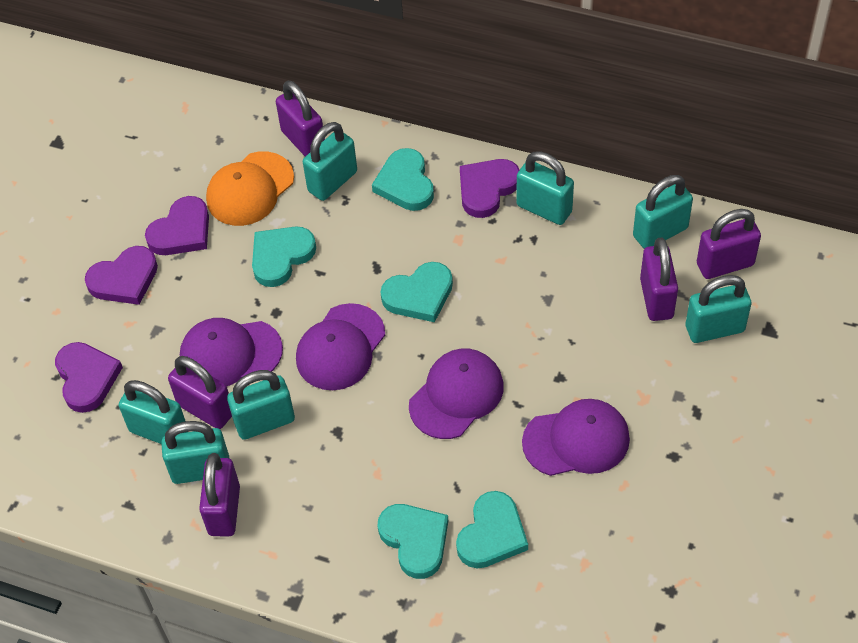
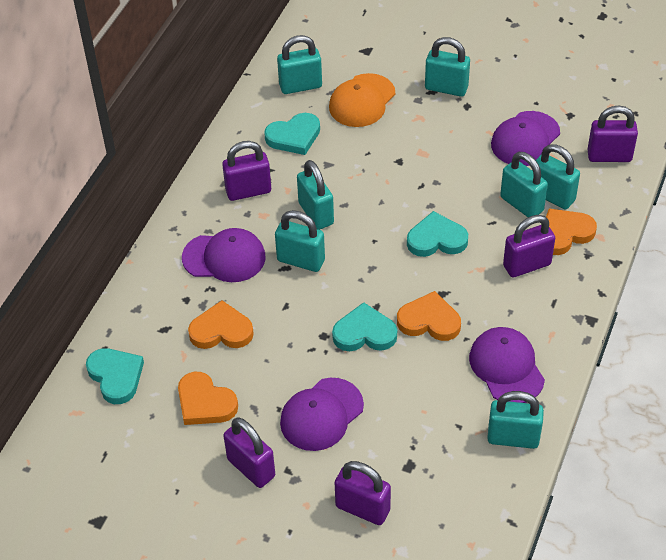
orange heart: 0 -> 4
purple heart: 4 -> 0
turquoise heart: 5 -> 4

